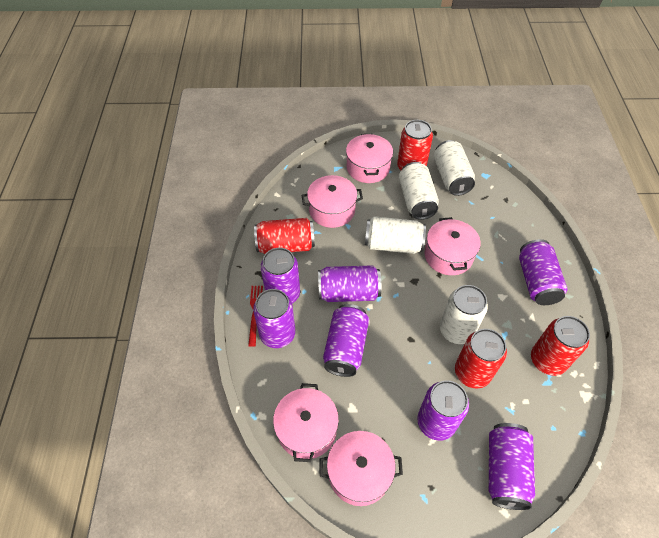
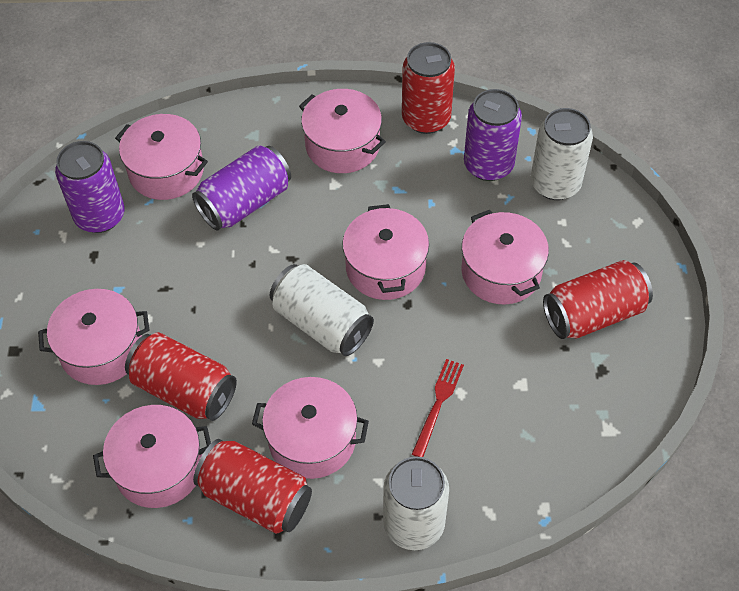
pink pot: 5 -> 7
purple can: 7 -> 3
white can: 4 -> 3

